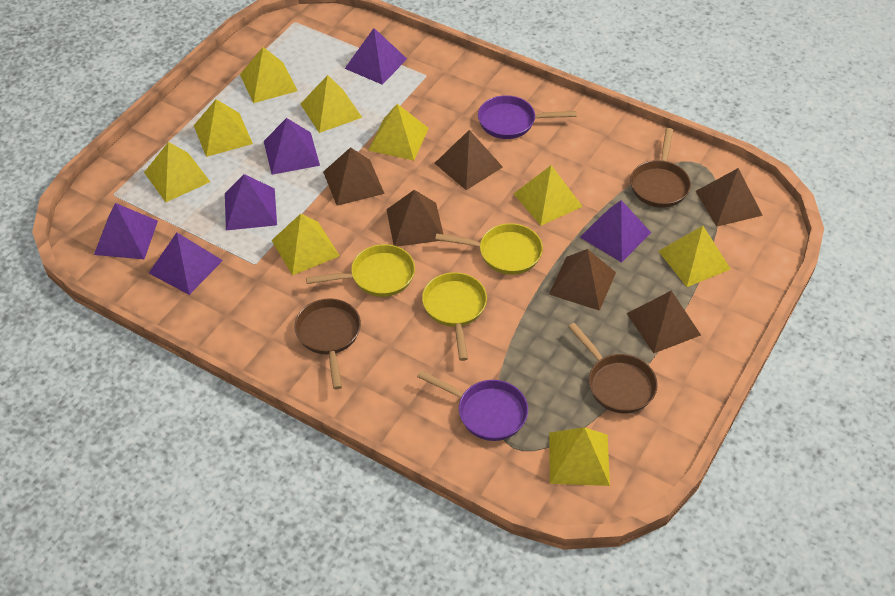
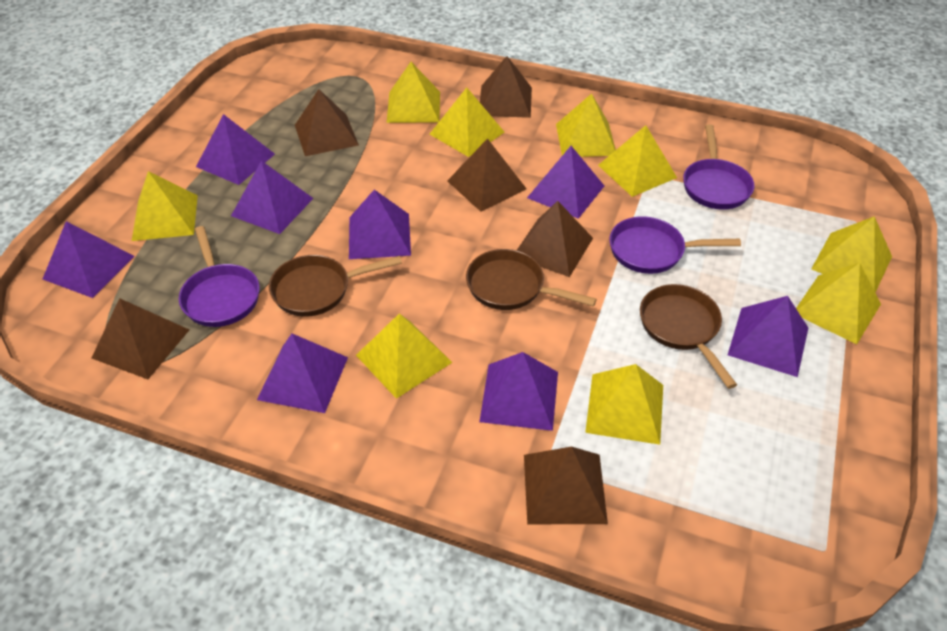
purple pan: 2 -> 3
purple pyramid: 6 -> 8
yellow pan: 3 -> 0

